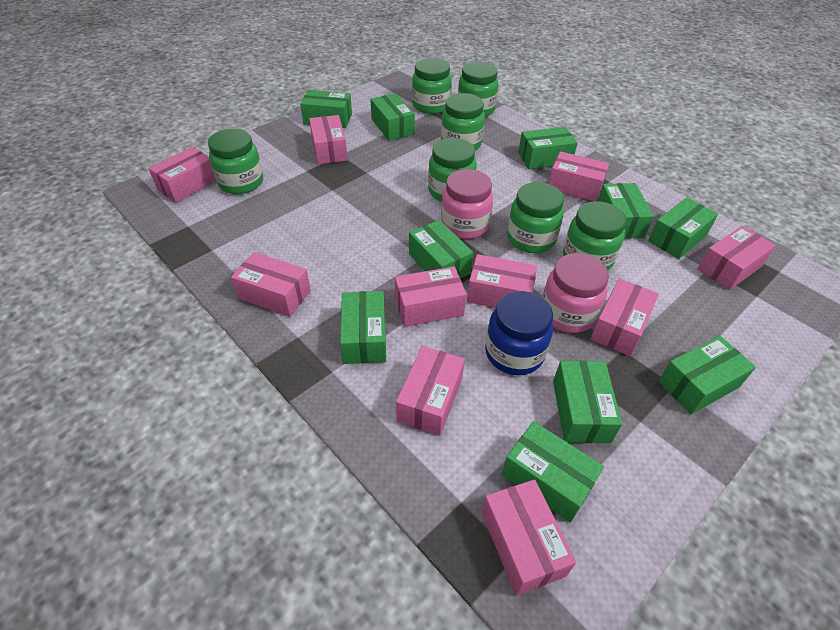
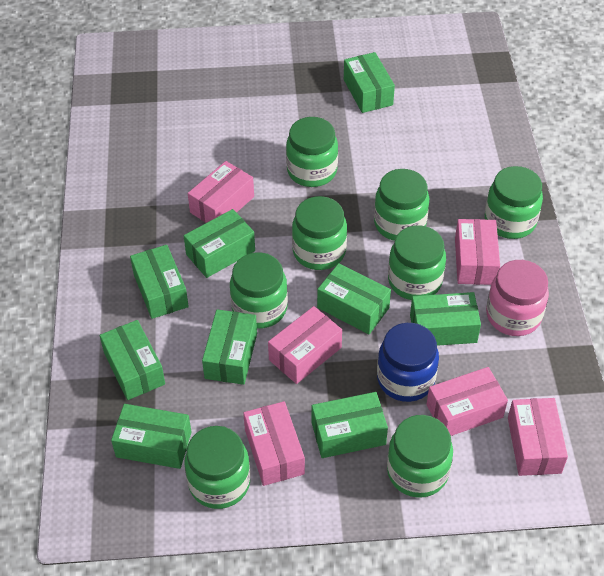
green box: 10 -> 9
green jar: 7 -> 8
pink box: 10 -> 6
pink jar: 2 -> 1

